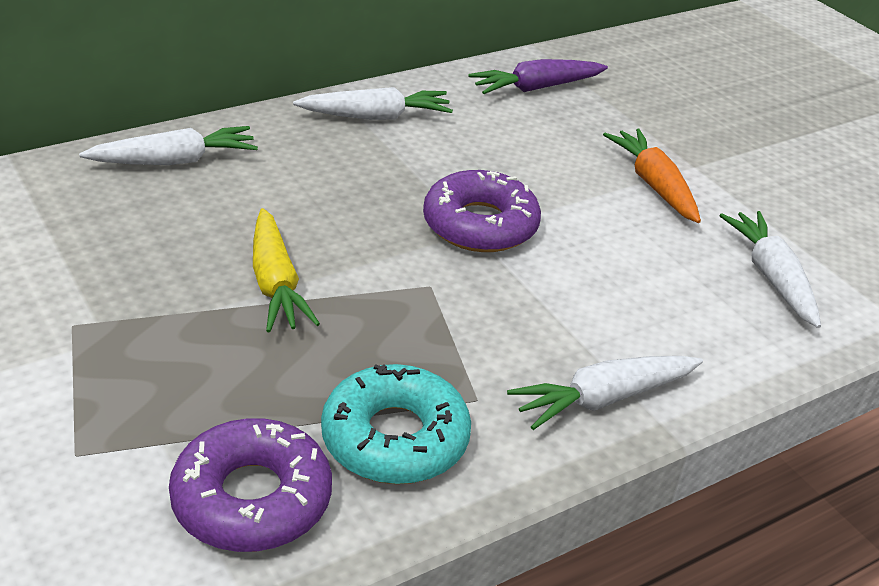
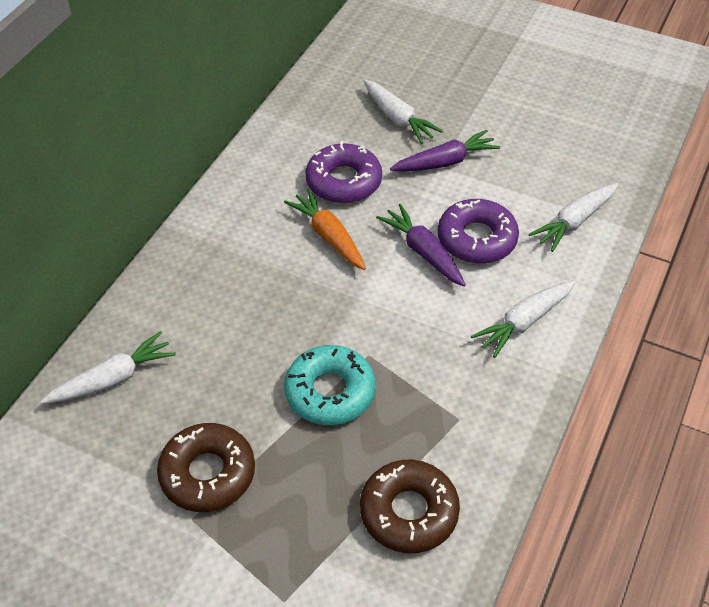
brown donut: 0 -> 2
purple carrot: 1 -> 2
yellow carrot: 1 -> 0

